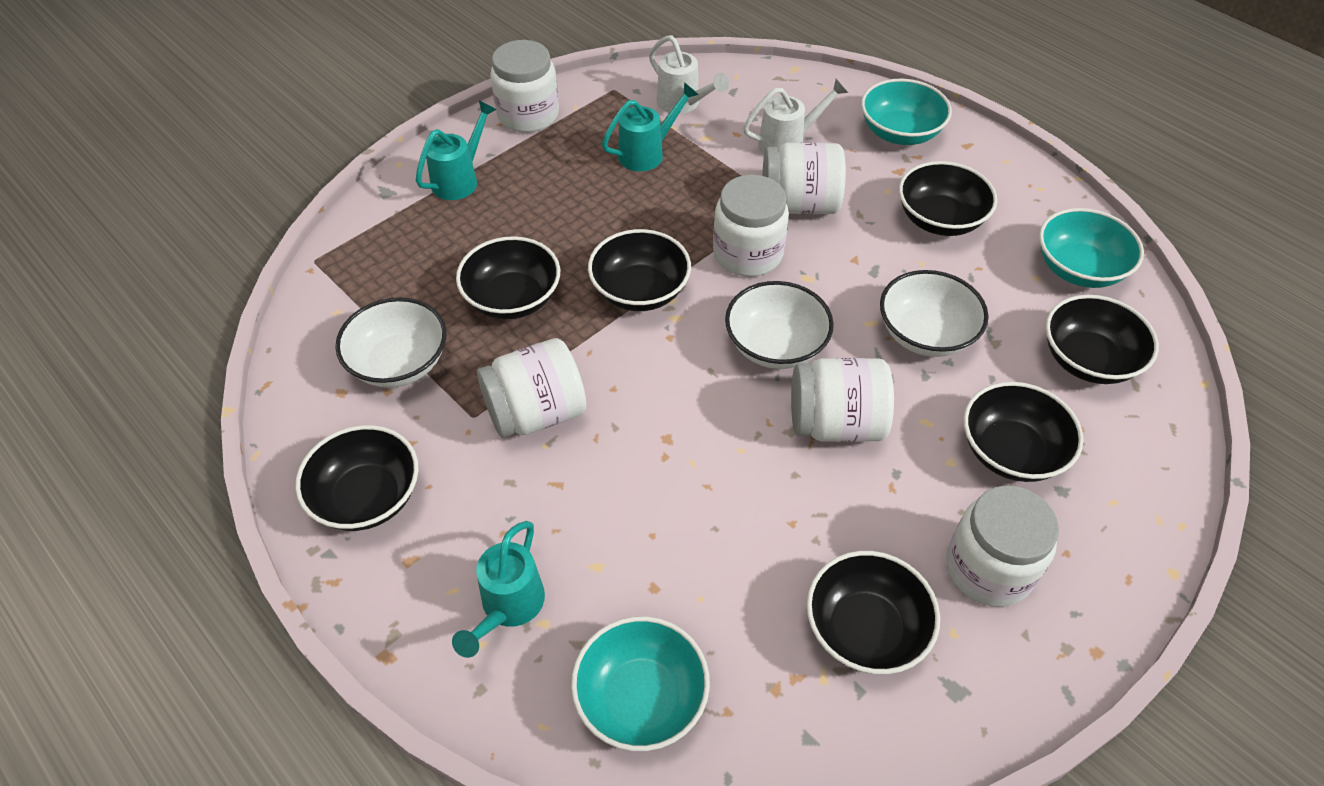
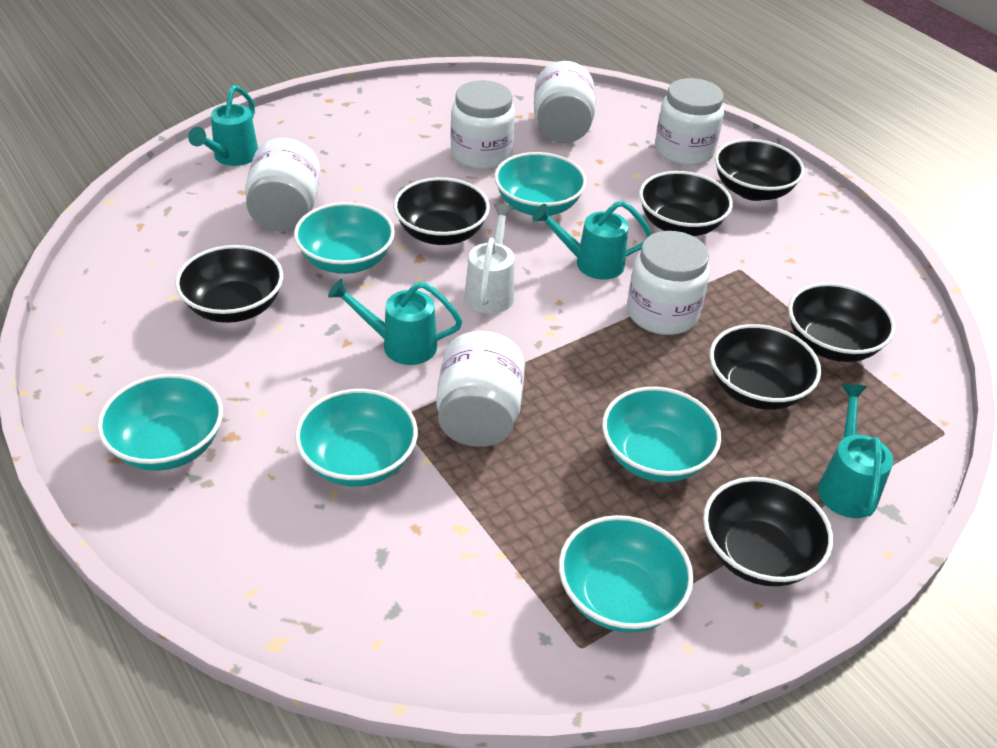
turquoise bowl: 3 -> 6
turquoise watering can: 3 -> 4
white bowl: 3 -> 0
white watering can: 2 -> 1

